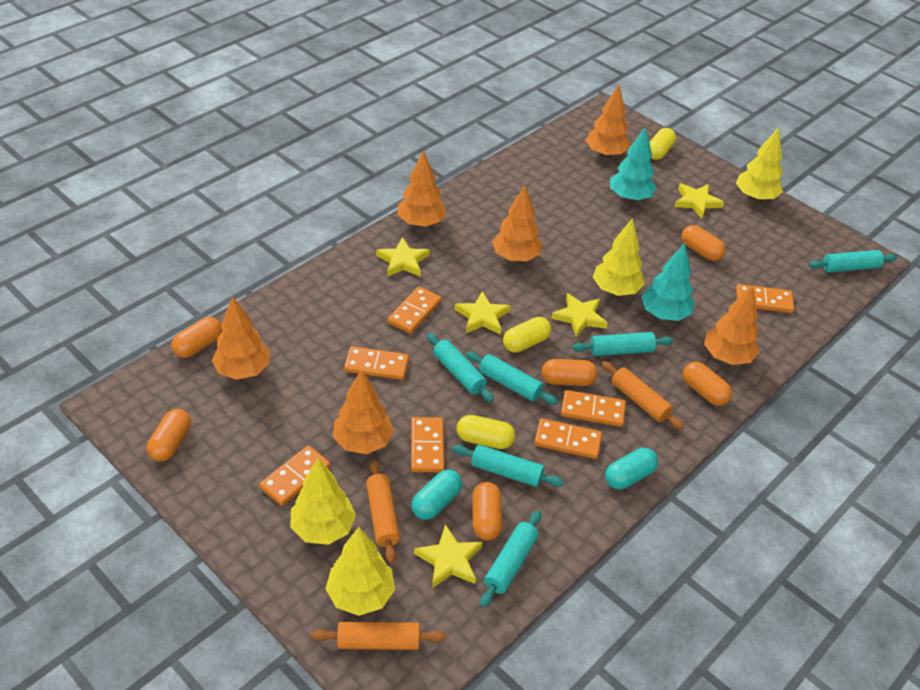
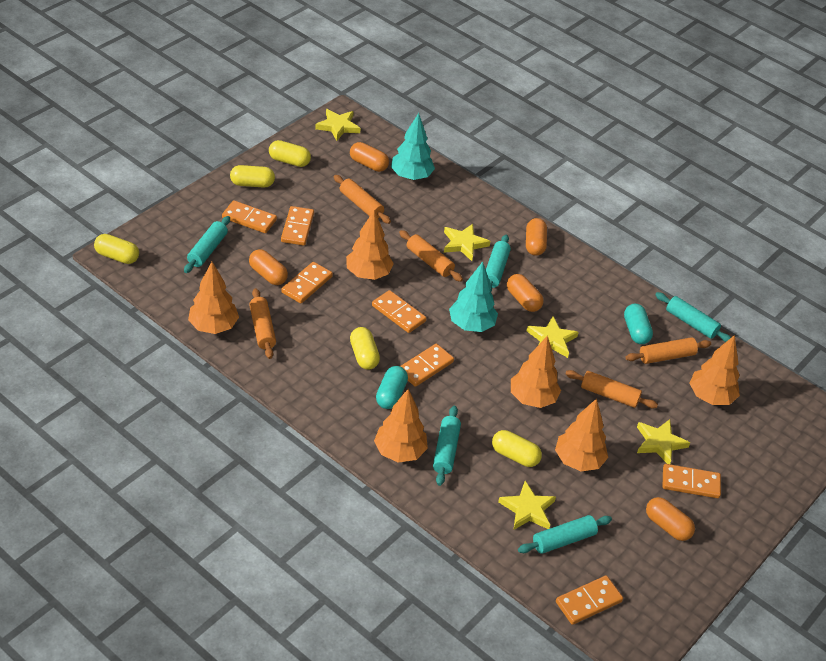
orange capsule: 6 -> 5
orange rolling pin: 3 -> 5
turquoise rolling pin: 6 -> 5
yellow capsule: 3 -> 5
yellow tree: 4 -> 0

